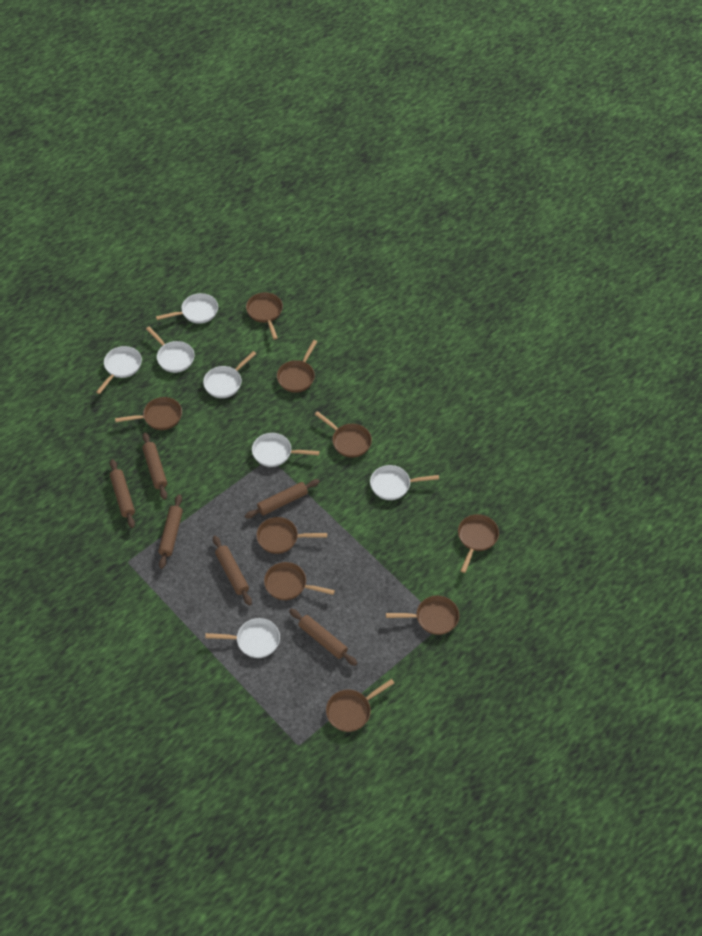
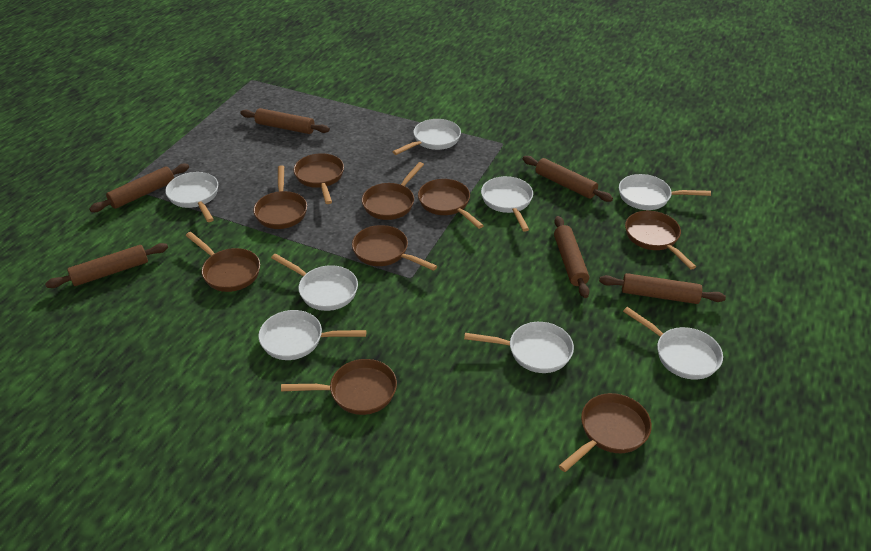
white pan: 7 -> 8

